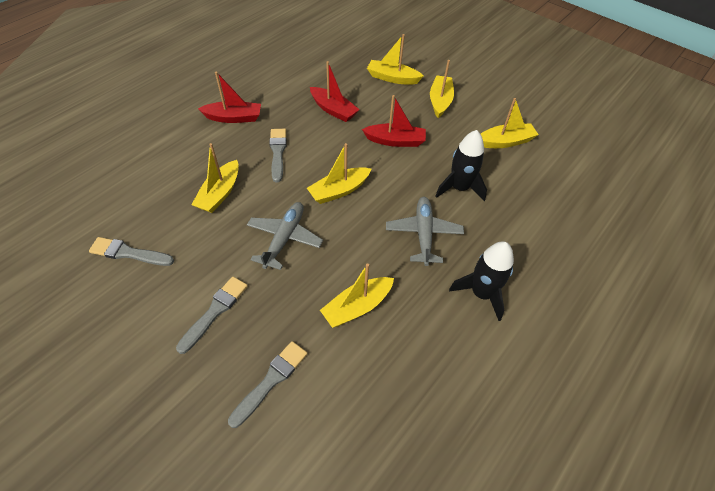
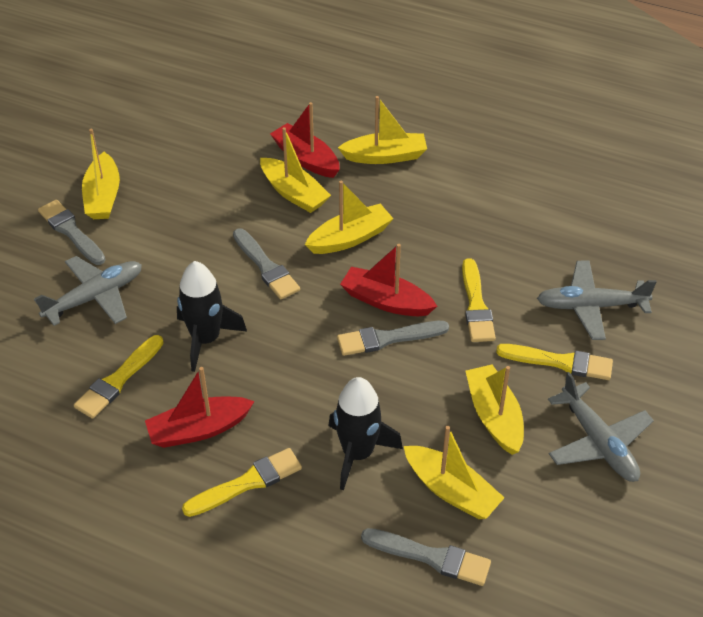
grey plane: 2 -> 3
yellow brush: 0 -> 4

